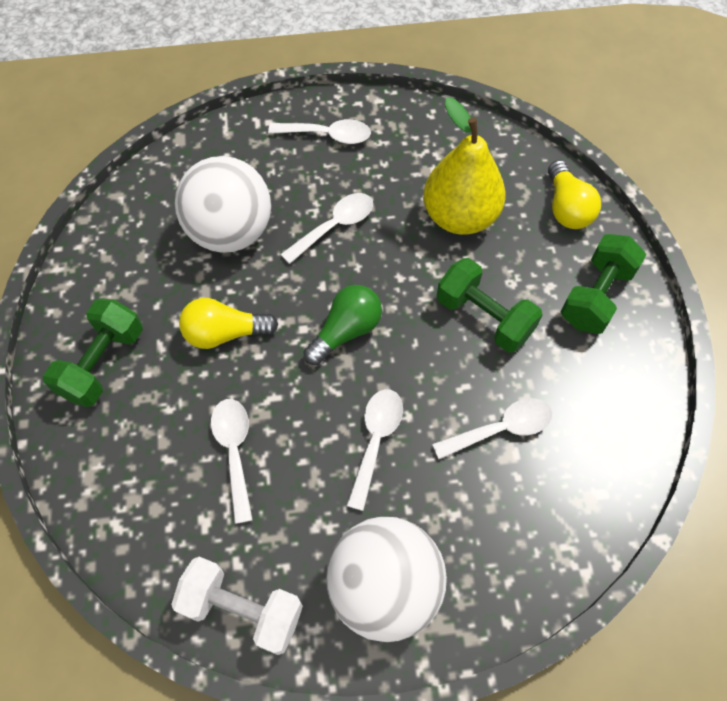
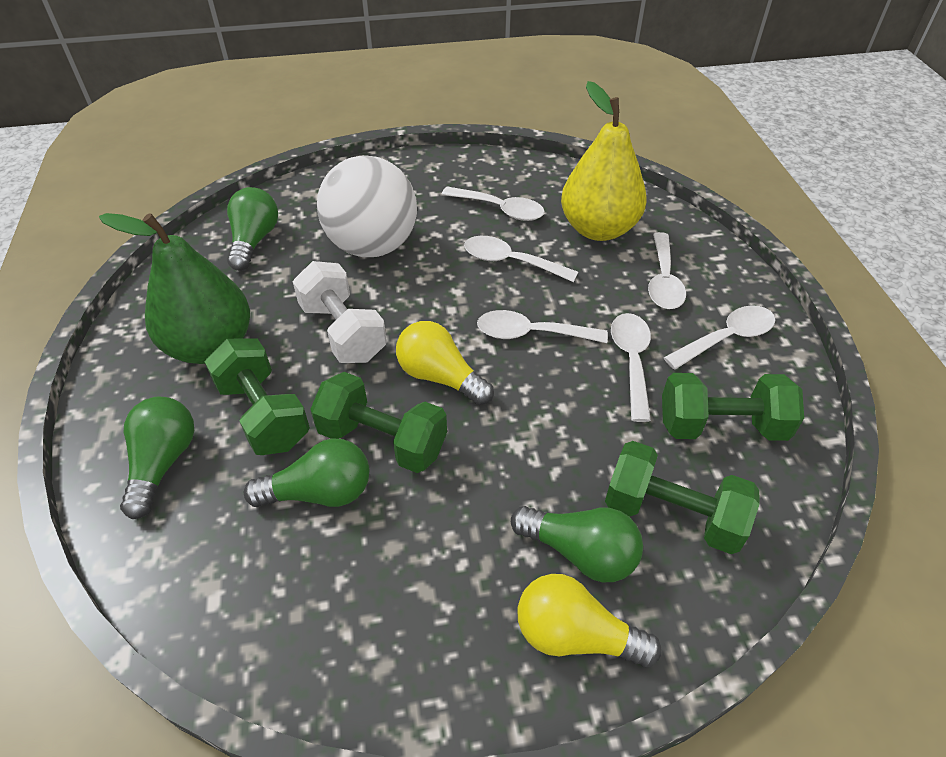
green dumbbell: 3 -> 4
green light bulb: 1 -> 4
green pear: 0 -> 1
white ball: 2 -> 1
white spoon: 5 -> 6

